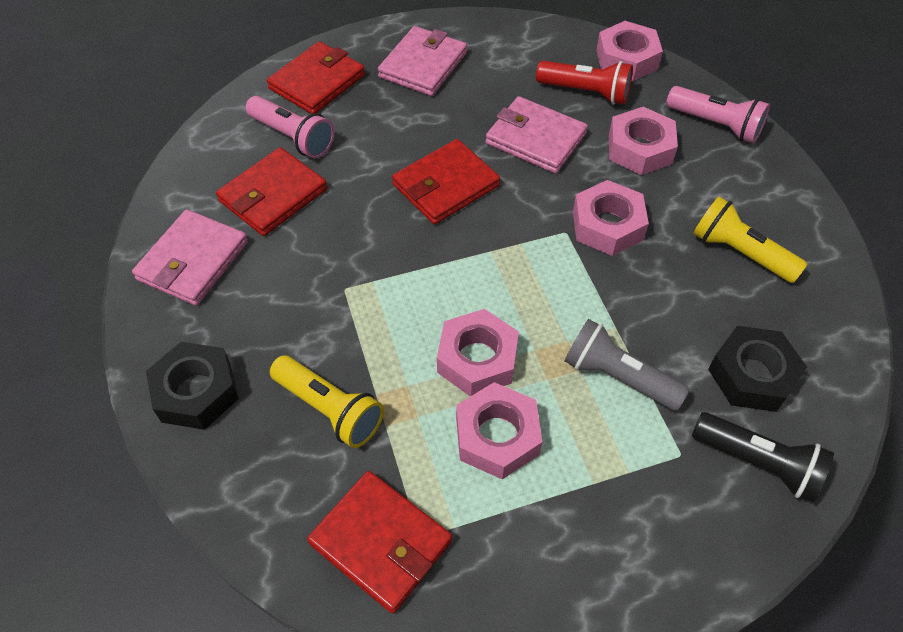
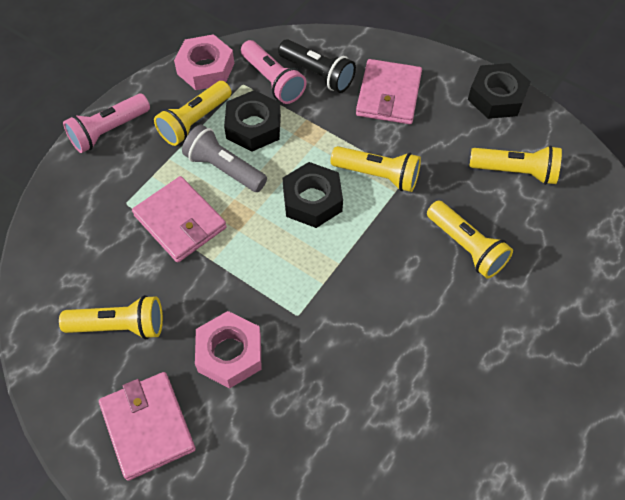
black nut: 2 -> 3
pink nut: 5 -> 2
red flashlight: 1 -> 0
red wallet: 4 -> 0
yellow flashlight: 2 -> 5

